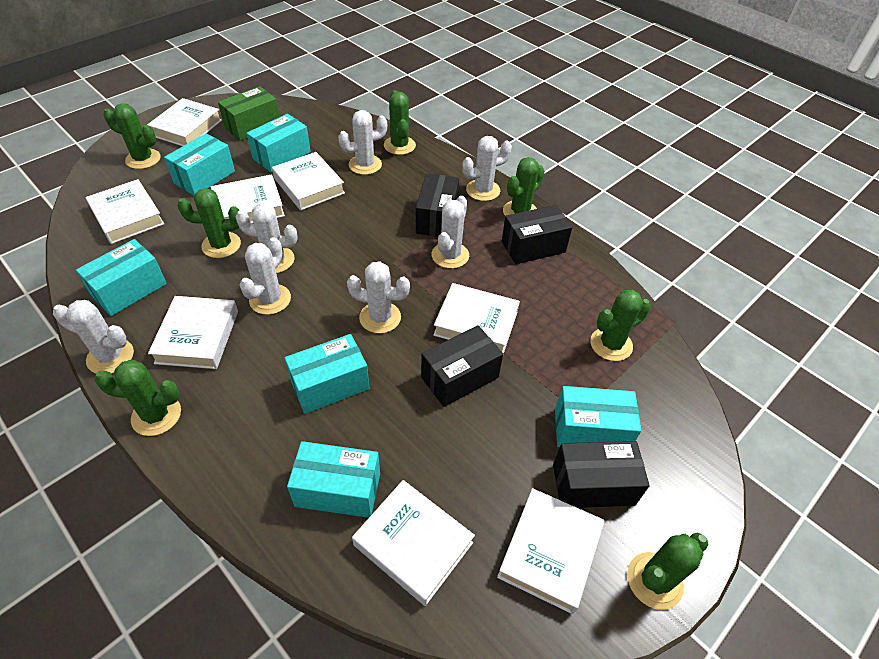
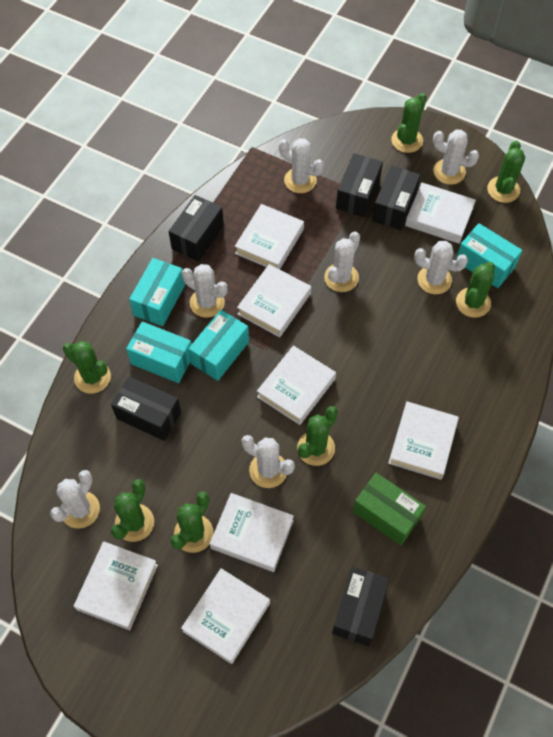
black box: 4 -> 5
turquoise box: 6 -> 4

